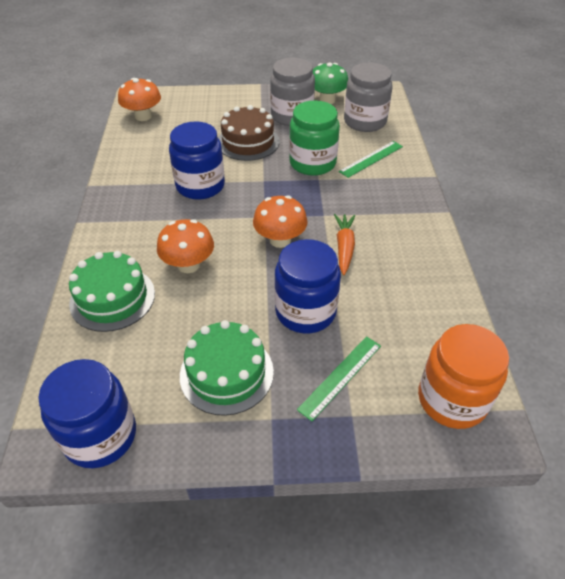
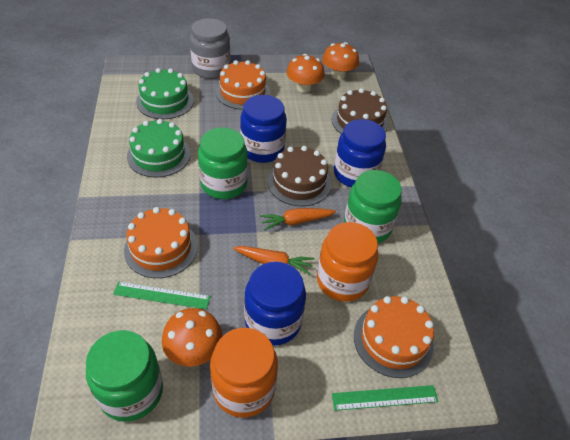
brown cake: 1 -> 2
green jar: 1 -> 3
green mushroom: 1 -> 0
grey jar: 2 -> 1
orange cake: 0 -> 3
orange carrot: 1 -> 2
orange jar: 1 -> 2

